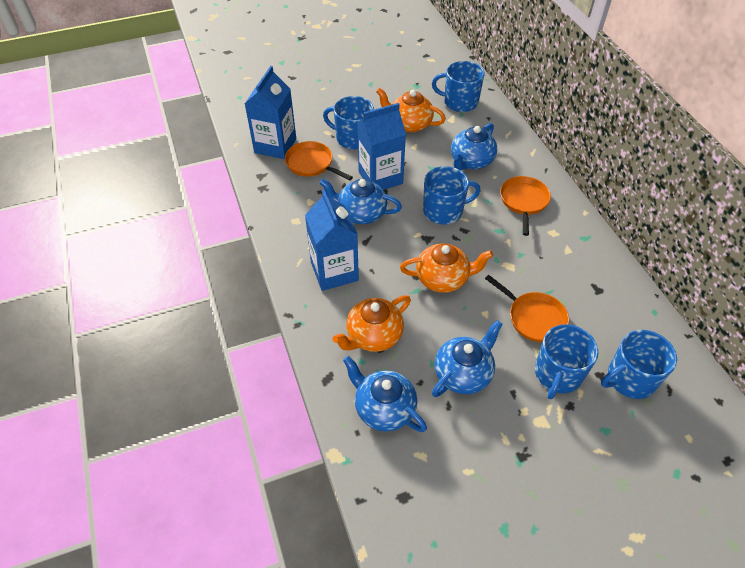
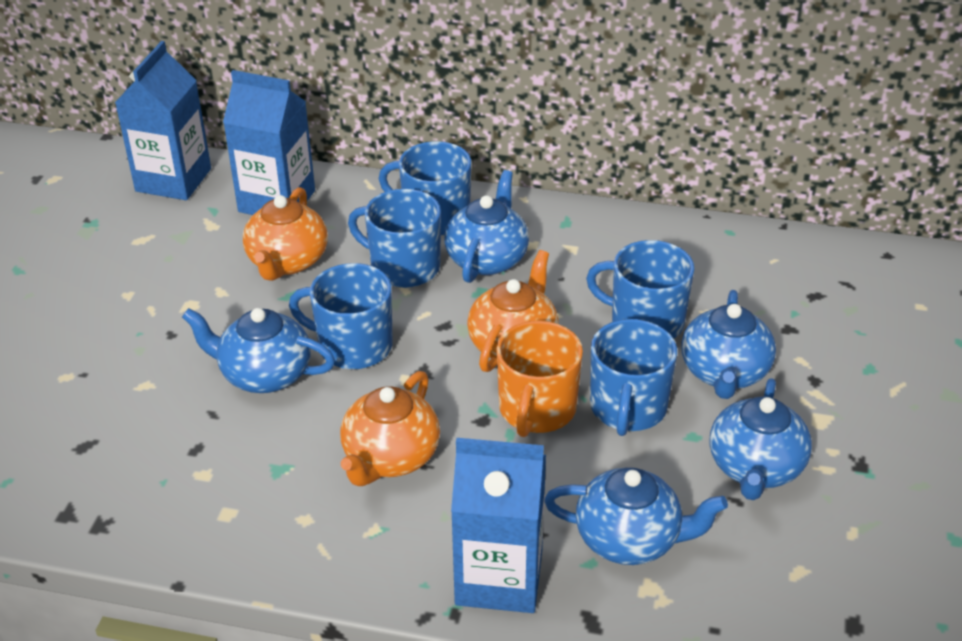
blue teapot: 4 -> 5
orange mug: 0 -> 1
orange pan: 3 -> 0

